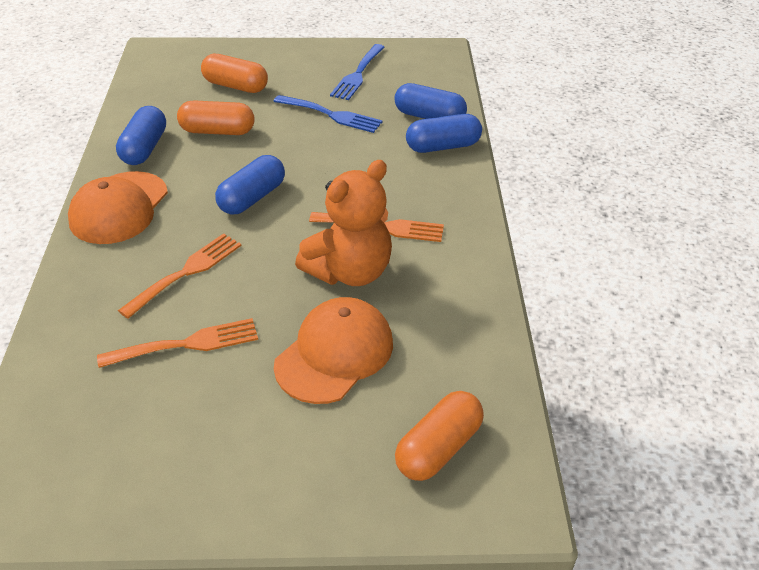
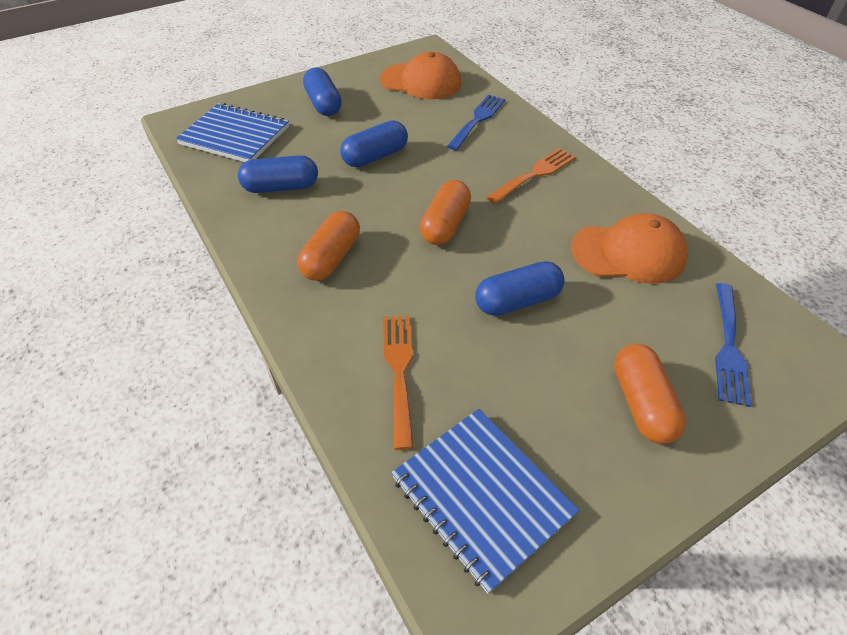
blue notebook: 0 -> 2
orange fork: 3 -> 2
orange teddy bear: 1 -> 0

